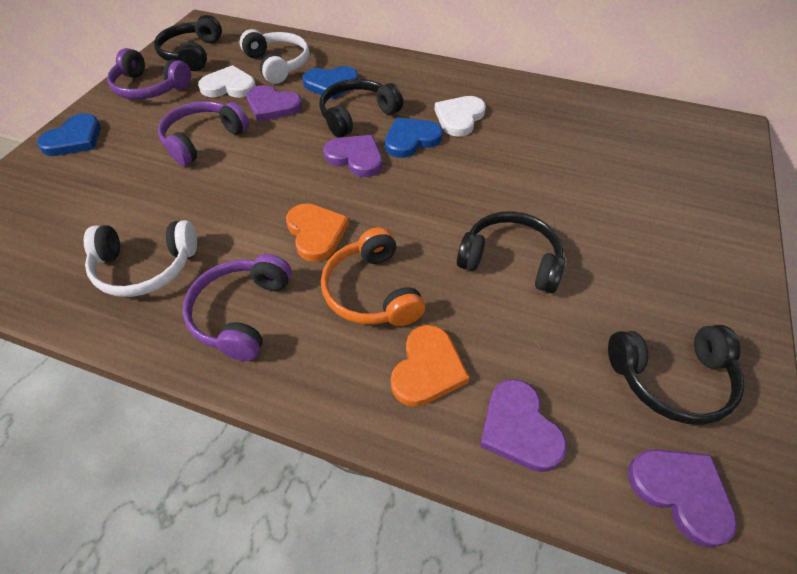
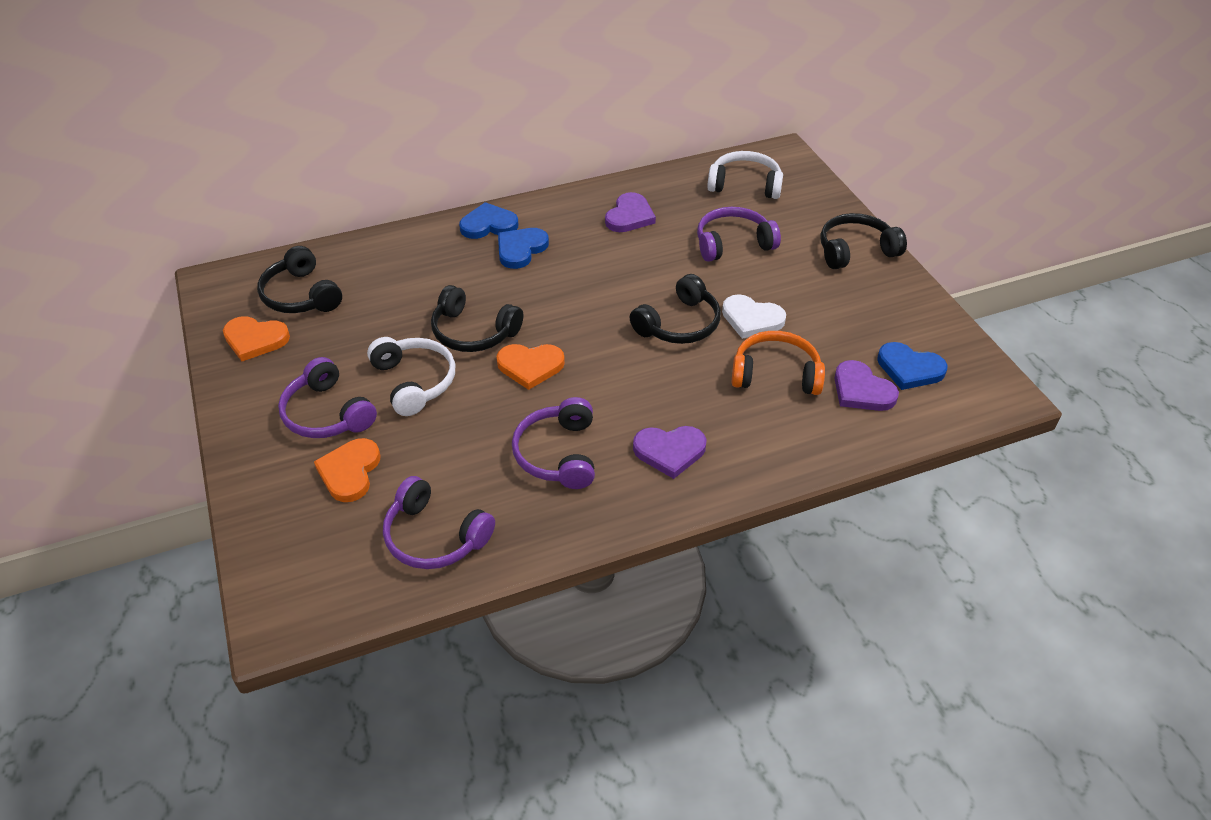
orange heart: 2 -> 3
purple headphones: 3 -> 4
purple heart: 4 -> 3
white heart: 2 -> 1

